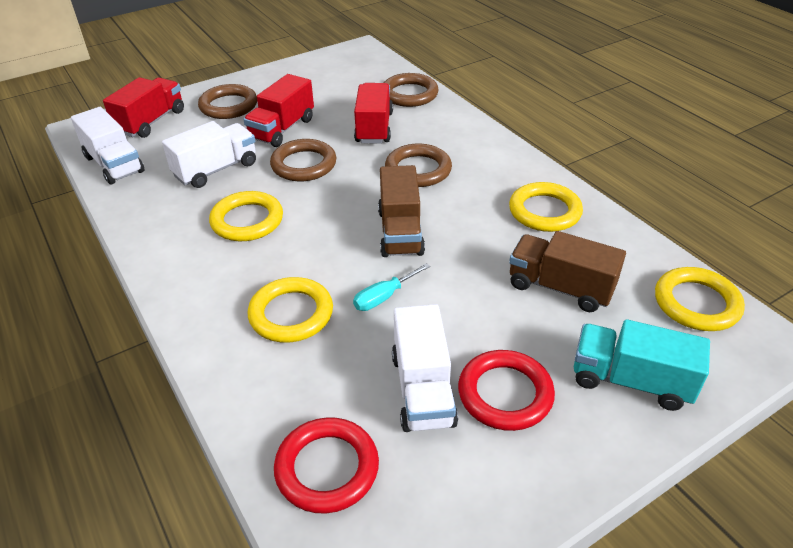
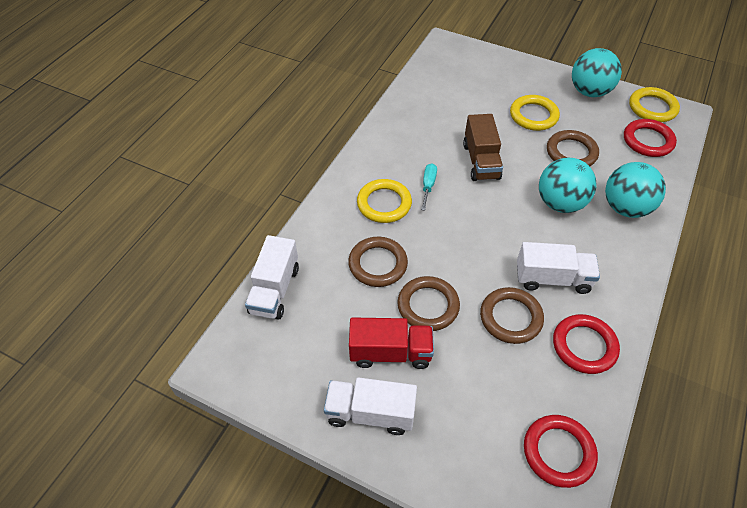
brown truck: 2 -> 1
red ring: 2 -> 3
red truck: 3 -> 1
turquoise ball: 0 -> 3
turquoise truck: 1 -> 0
yellow ring: 4 -> 3

